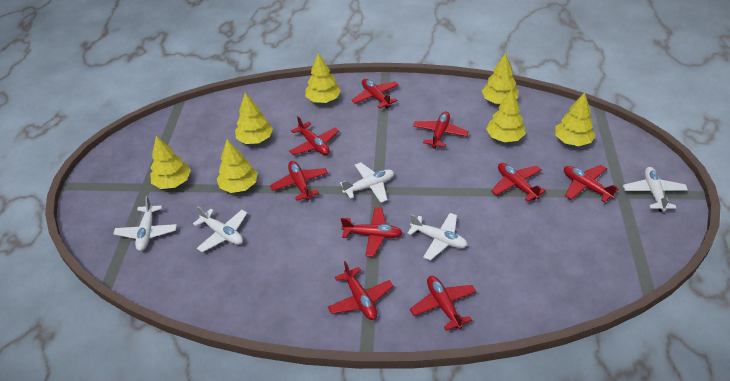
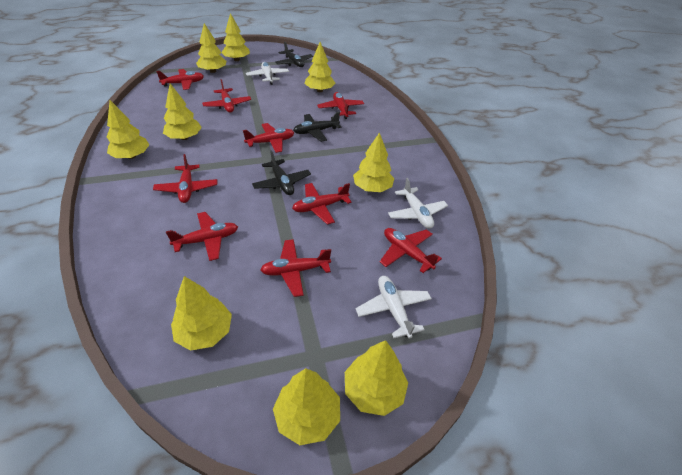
black plane: 0 -> 3
white plane: 5 -> 3
yellow tree: 7 -> 9

